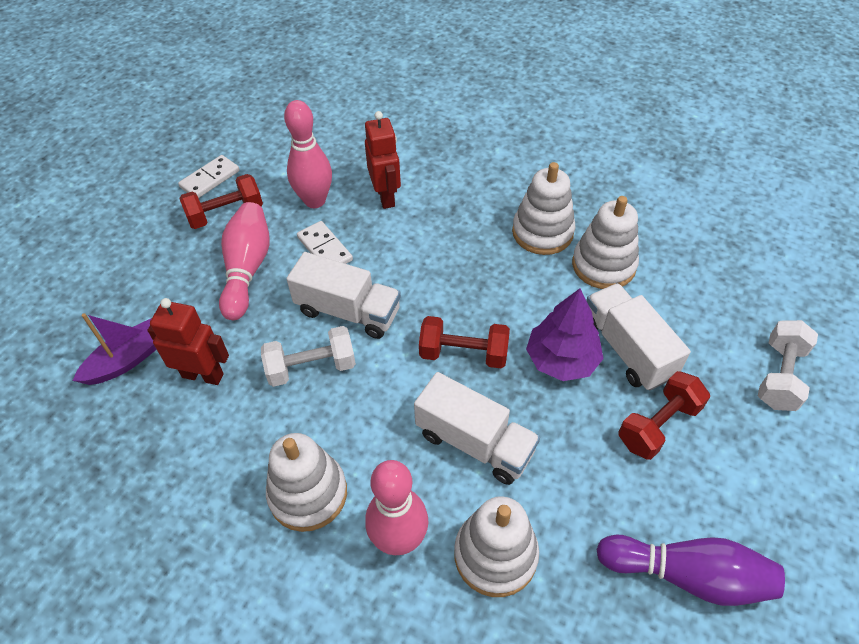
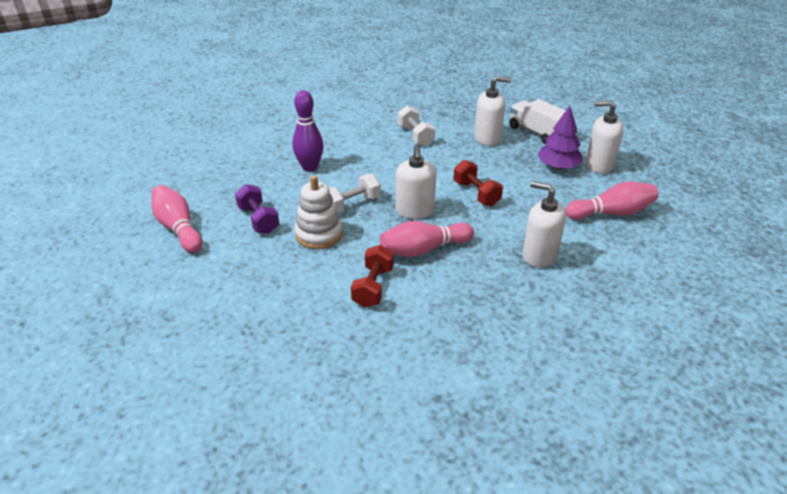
purple boat: 1 -> 0
purple dumbbell: 0 -> 1
red dumbbell: 3 -> 2
red robot: 2 -> 0
white domino: 2 -> 0
white soap dispenser: 0 -> 4
white stacking toy: 4 -> 1
white truck: 3 -> 1

